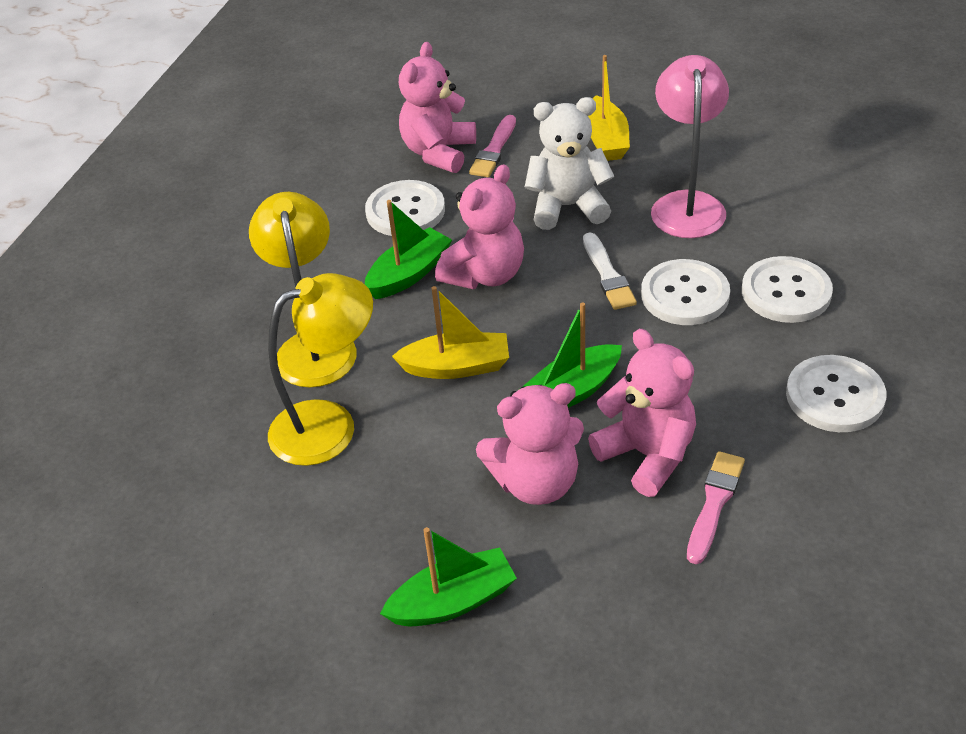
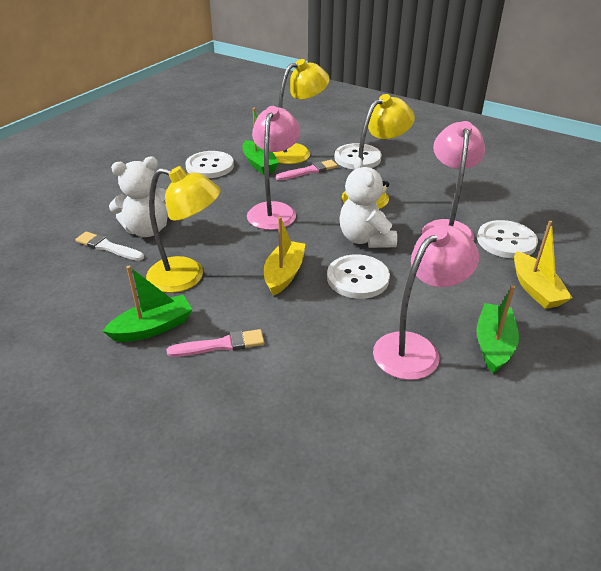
pink lamp: 1 -> 3
pink teddy bear: 4 -> 0
white teddy bear: 1 -> 2
yellow lamp: 2 -> 3

